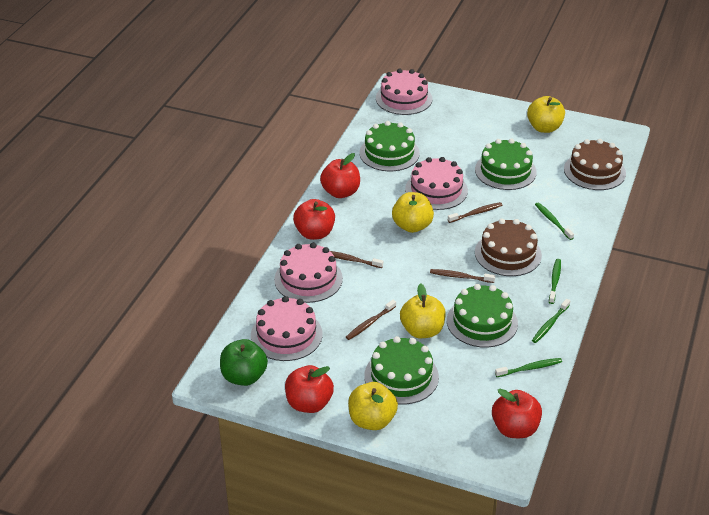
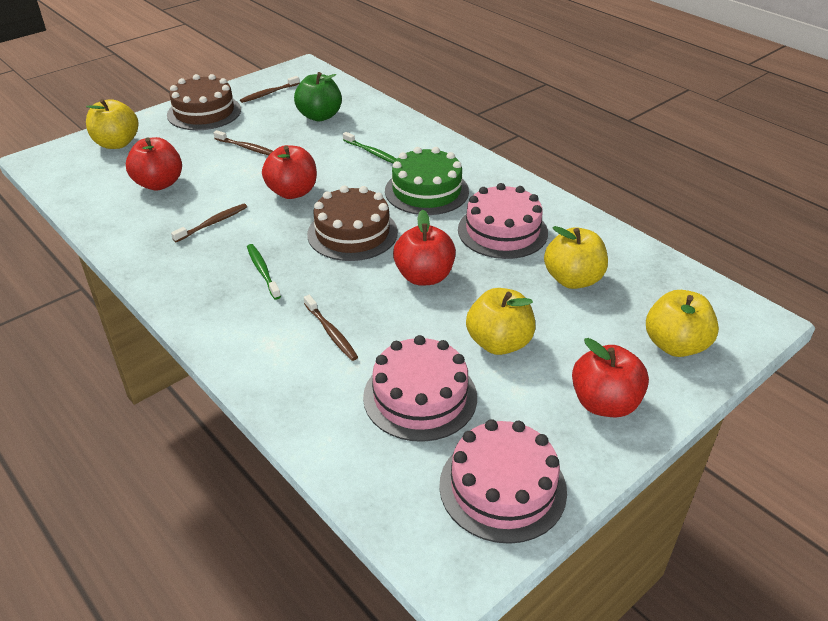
green cake: 4 -> 1
green toothbrush: 4 -> 2
pink cake: 4 -> 3

